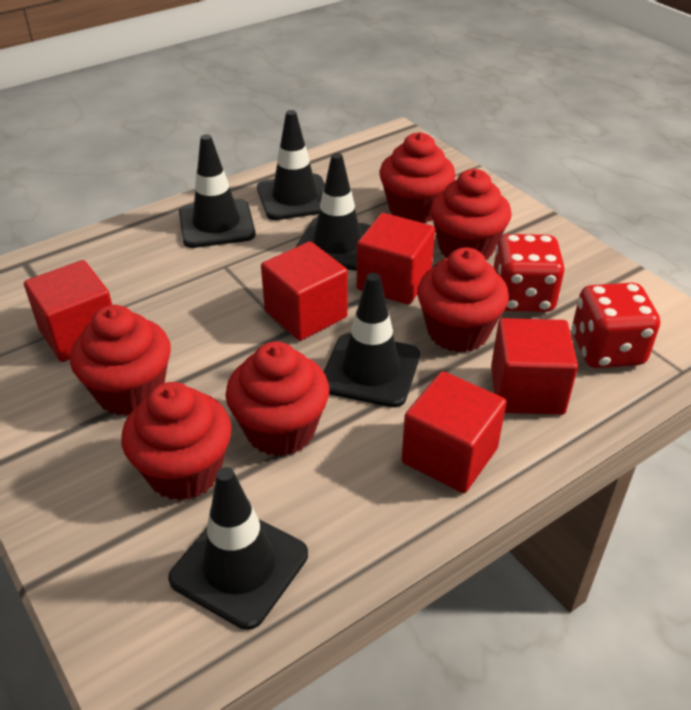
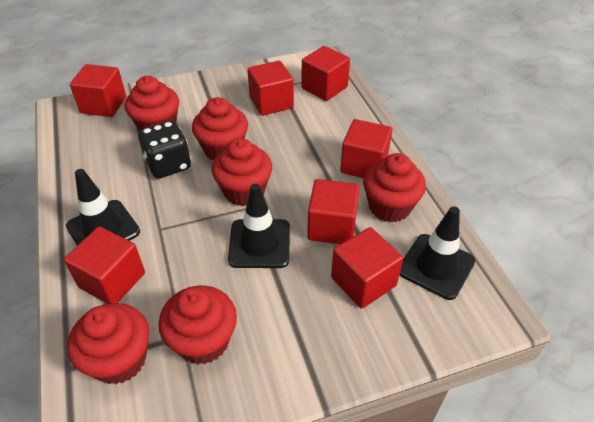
black dice: 0 -> 1
black traffic cone: 5 -> 3
red cube: 5 -> 7
red dice: 2 -> 0

